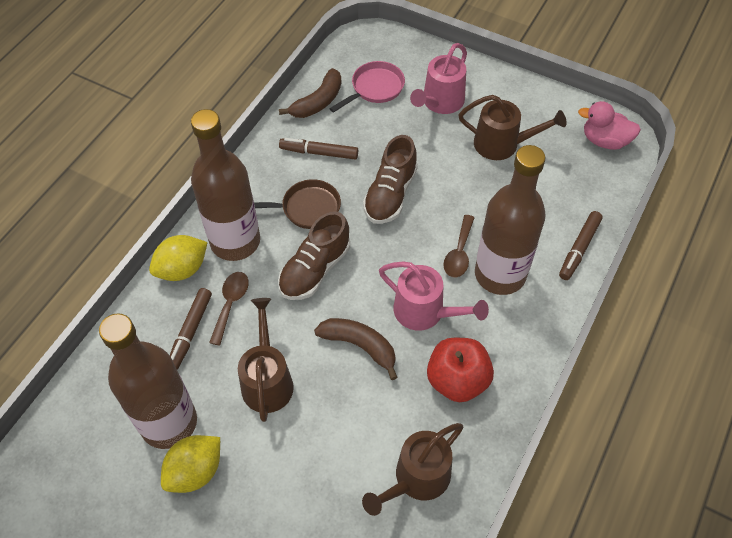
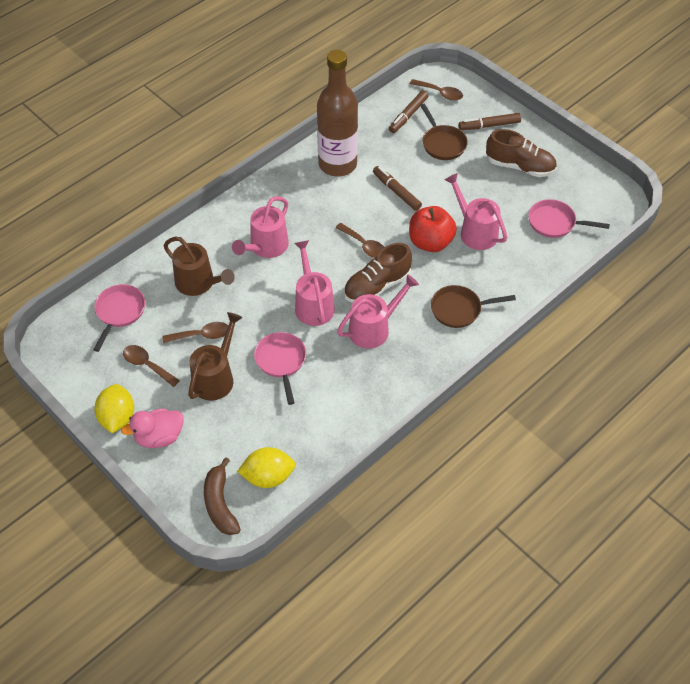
brown banana: 2 -> 1
brown bottle: 3 -> 1
brown pan: 1 -> 2
brown spoon: 2 -> 4
brown watering can: 3 -> 2
pink pan: 1 -> 3
pink watering can: 2 -> 4

